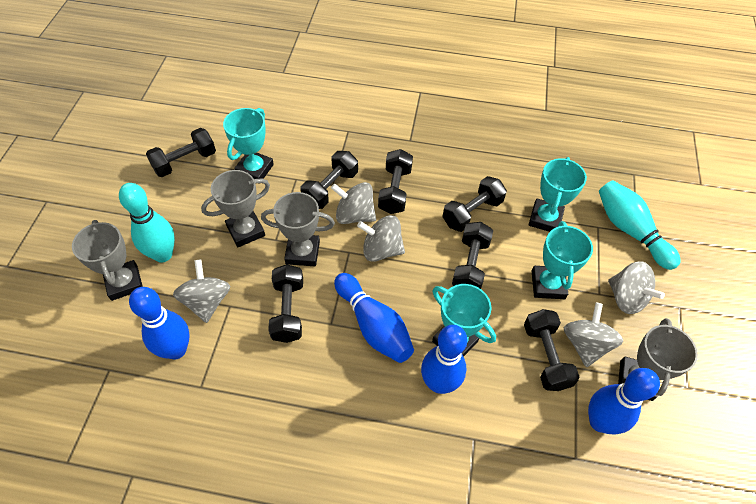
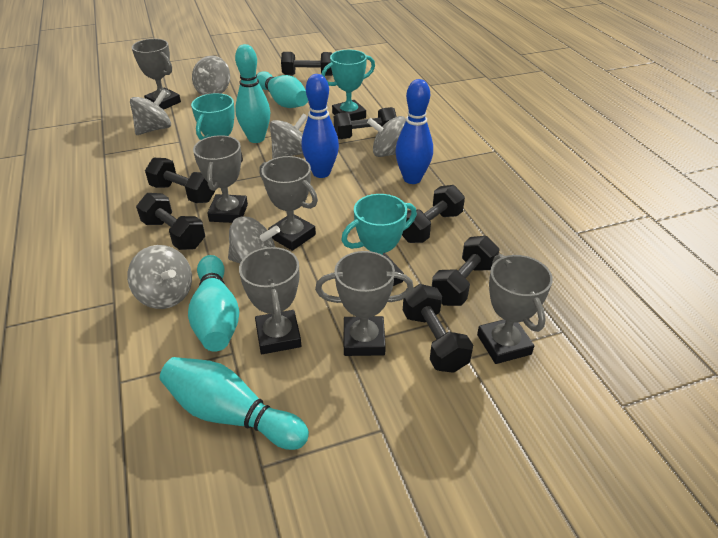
blue bowling pin: 4 -> 2
grey spinning top: 5 -> 6
grey trophy: 4 -> 6
turquoise bowling pin: 2 -> 4
turquoise trophy: 4 -> 3

